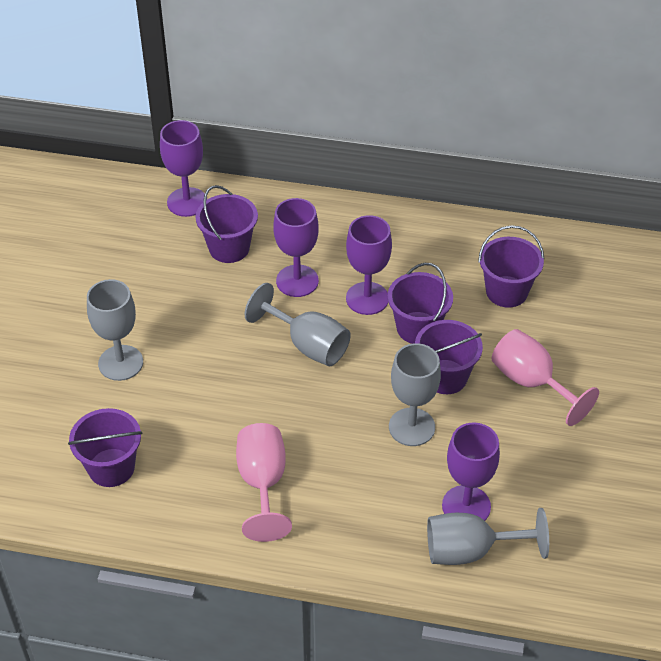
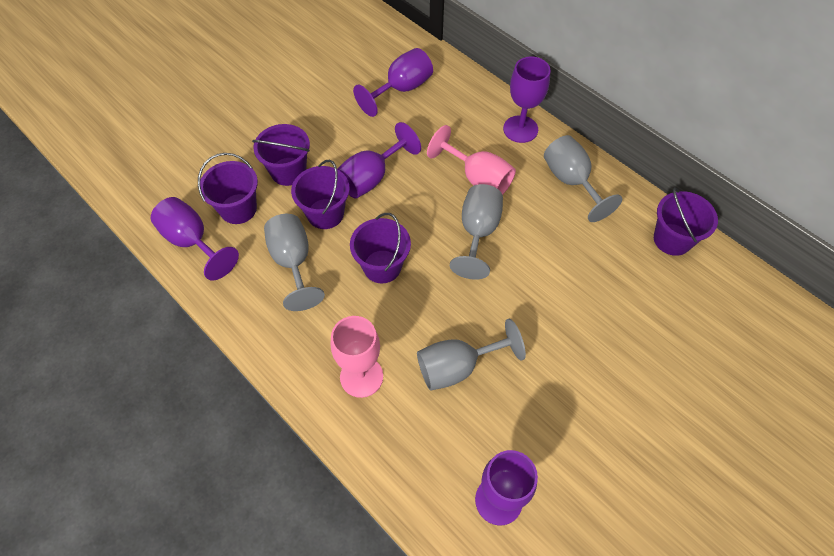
purple goblet: 4 -> 5

